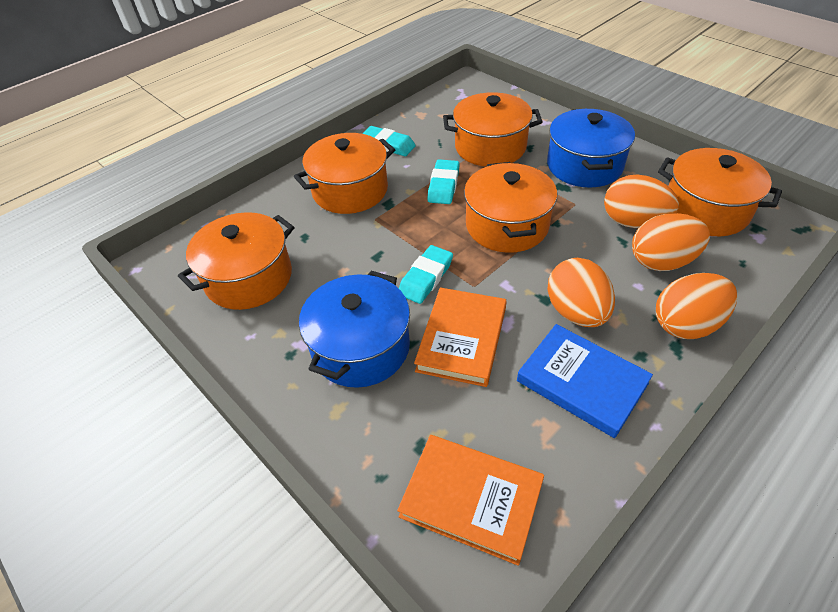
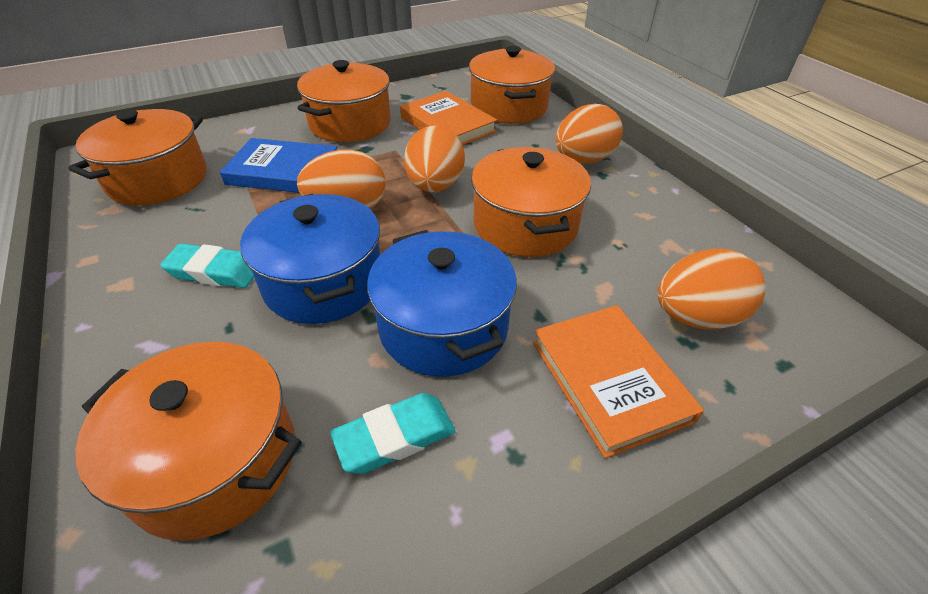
turquoise eraser: 3 -> 2

